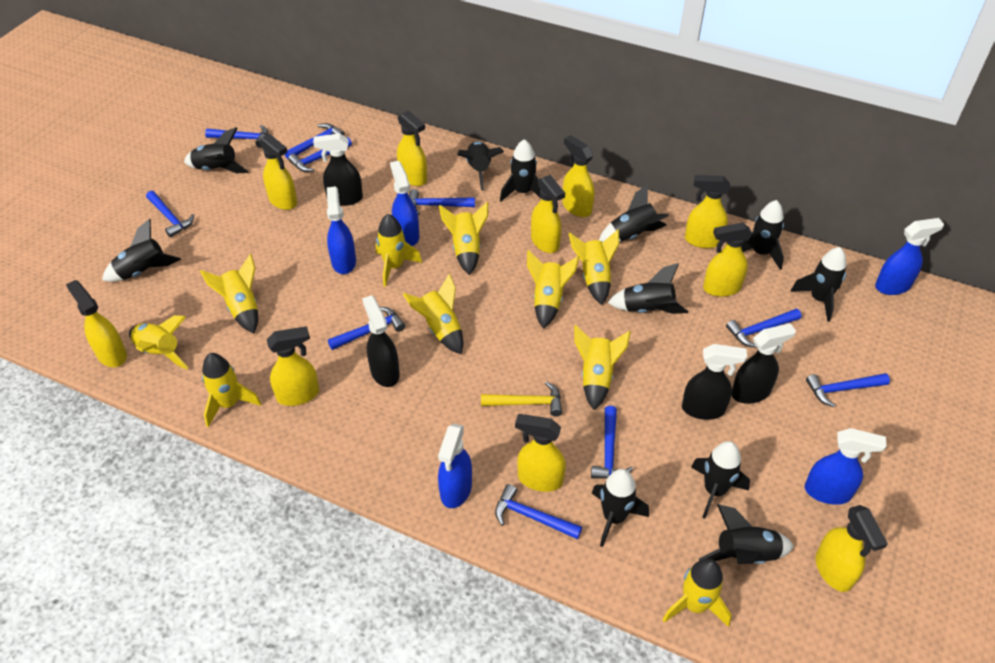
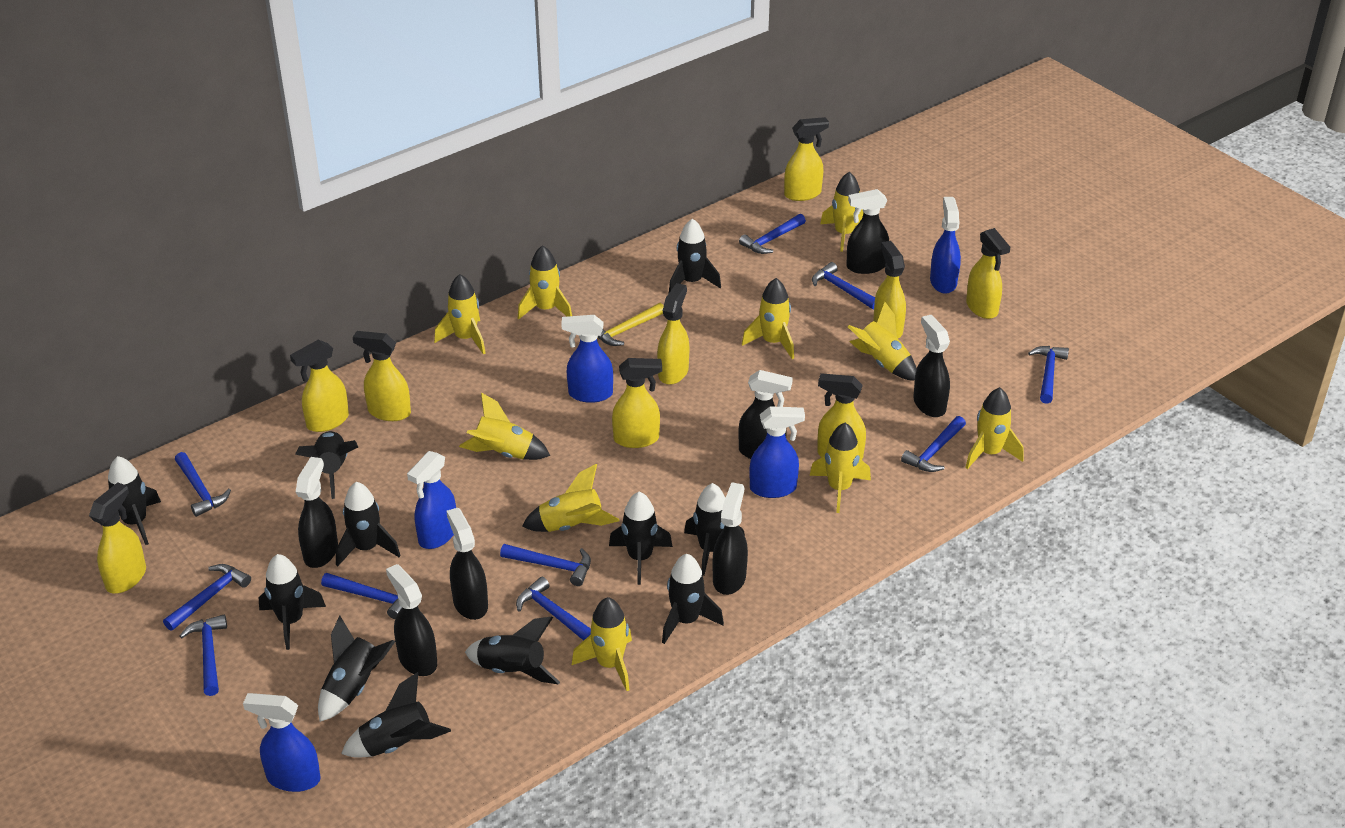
black spray bottle: 4 -> 7
yellow spray bottle: 10 -> 9

